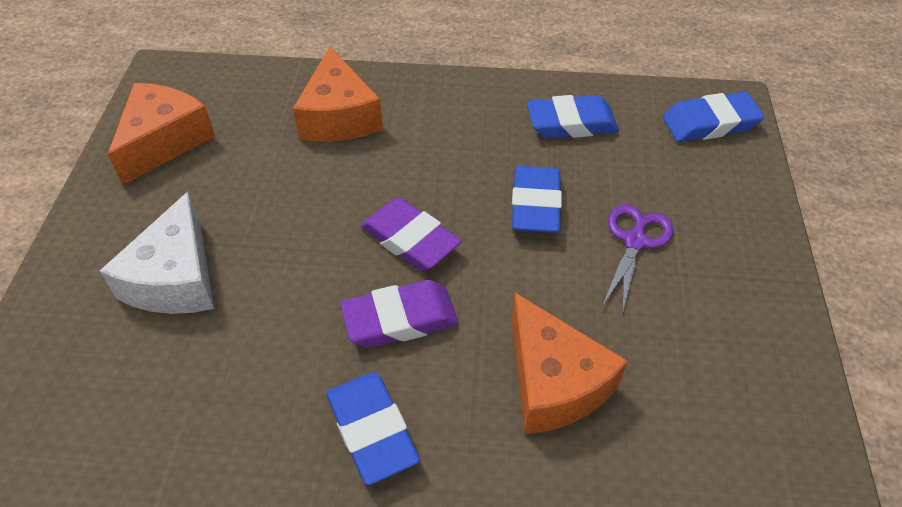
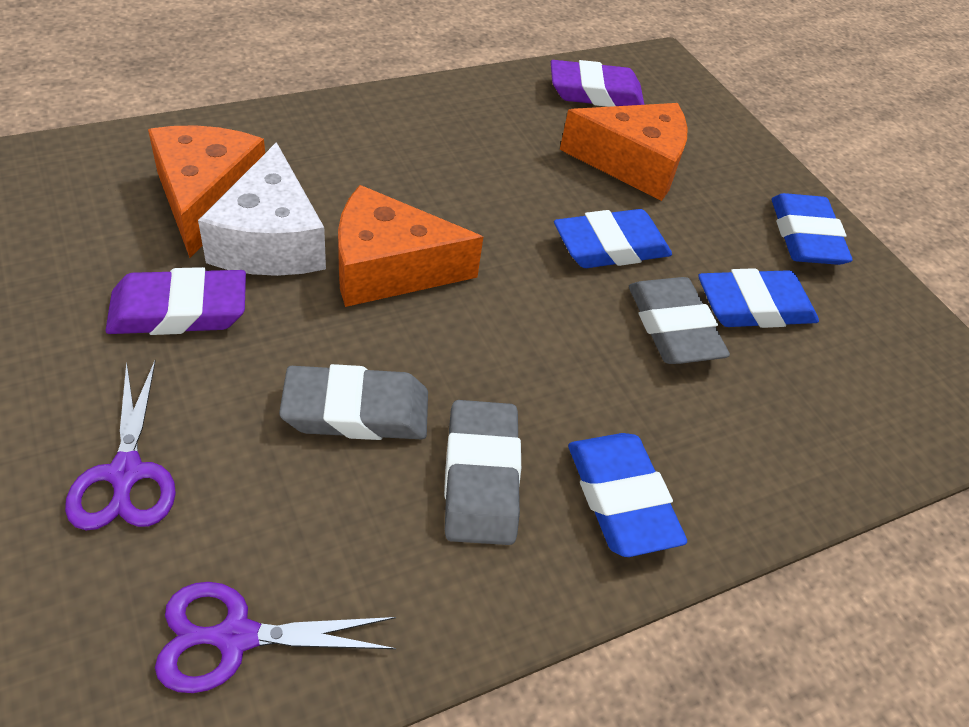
grey eraser: 0 -> 3
purple scissors: 1 -> 2

